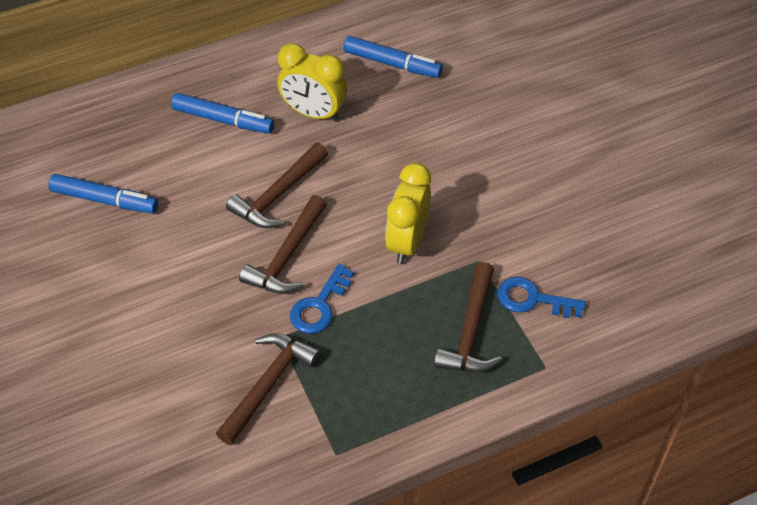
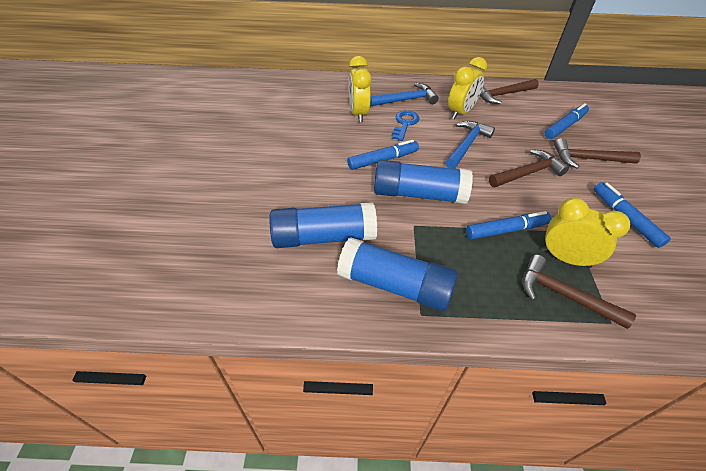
blue glue stick: 0 -> 3
blue hammer: 0 -> 2
blue key: 2 -> 1
blue marker: 3 -> 4
yellow clock: 2 -> 3

